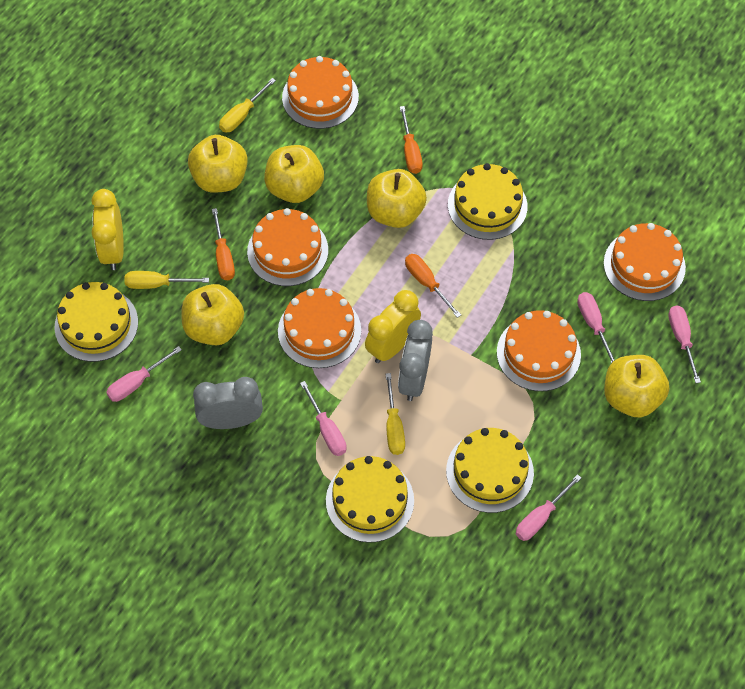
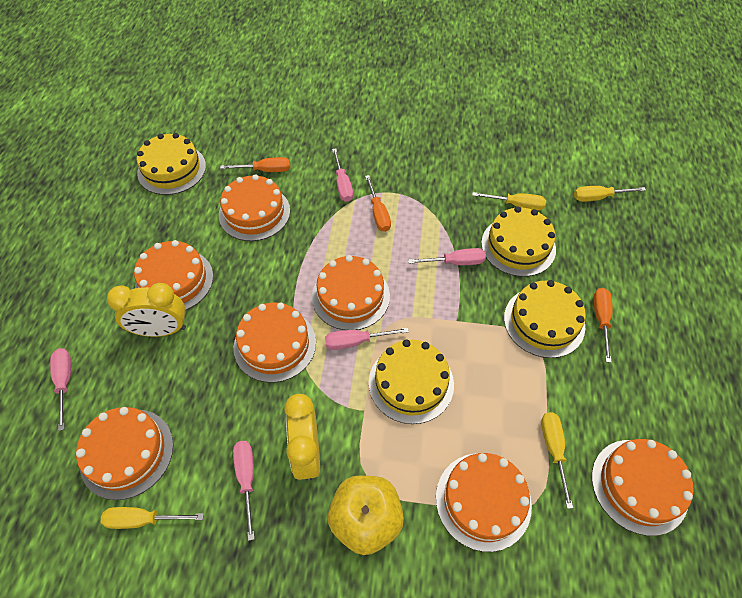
grey clock: 2 -> 0
orange cake: 5 -> 7
yellow apple: 5 -> 1
yellow screwdriver: 3 -> 4

